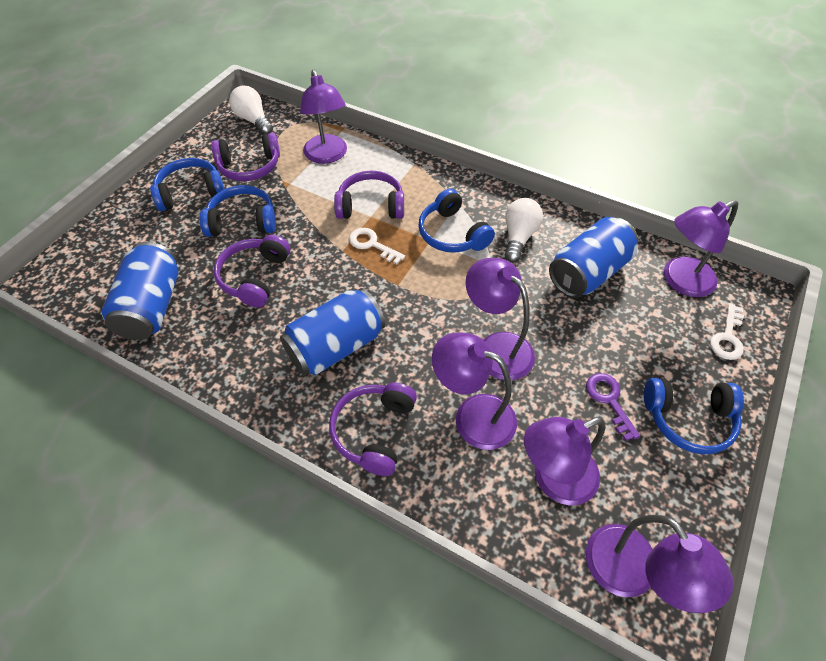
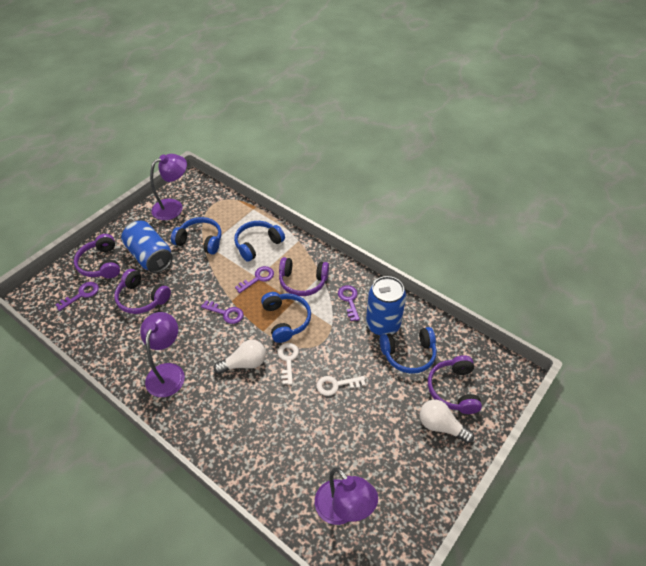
blue can: 3 -> 2
purple key: 1 -> 4
purple lamp: 6 -> 3

